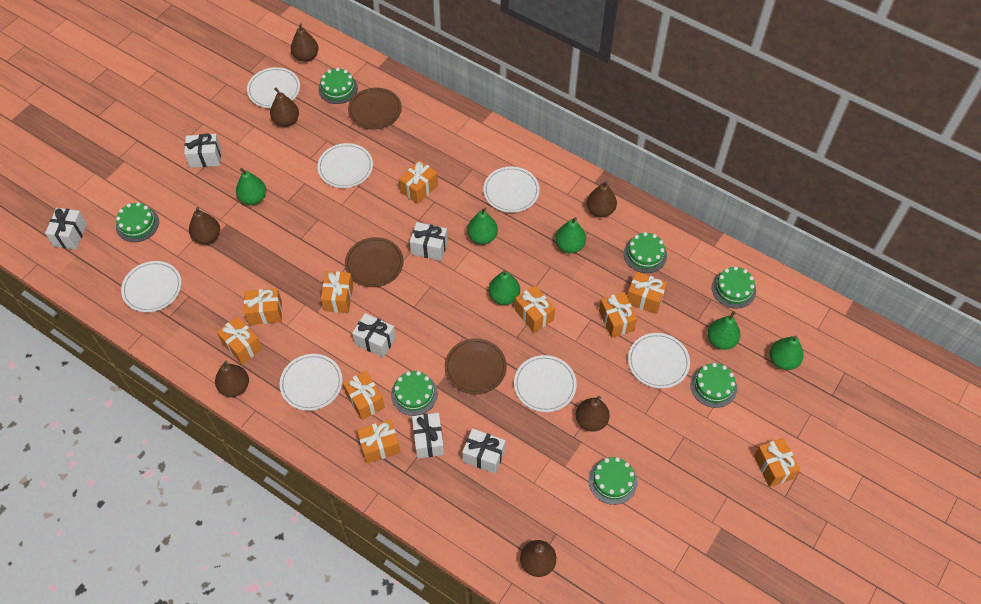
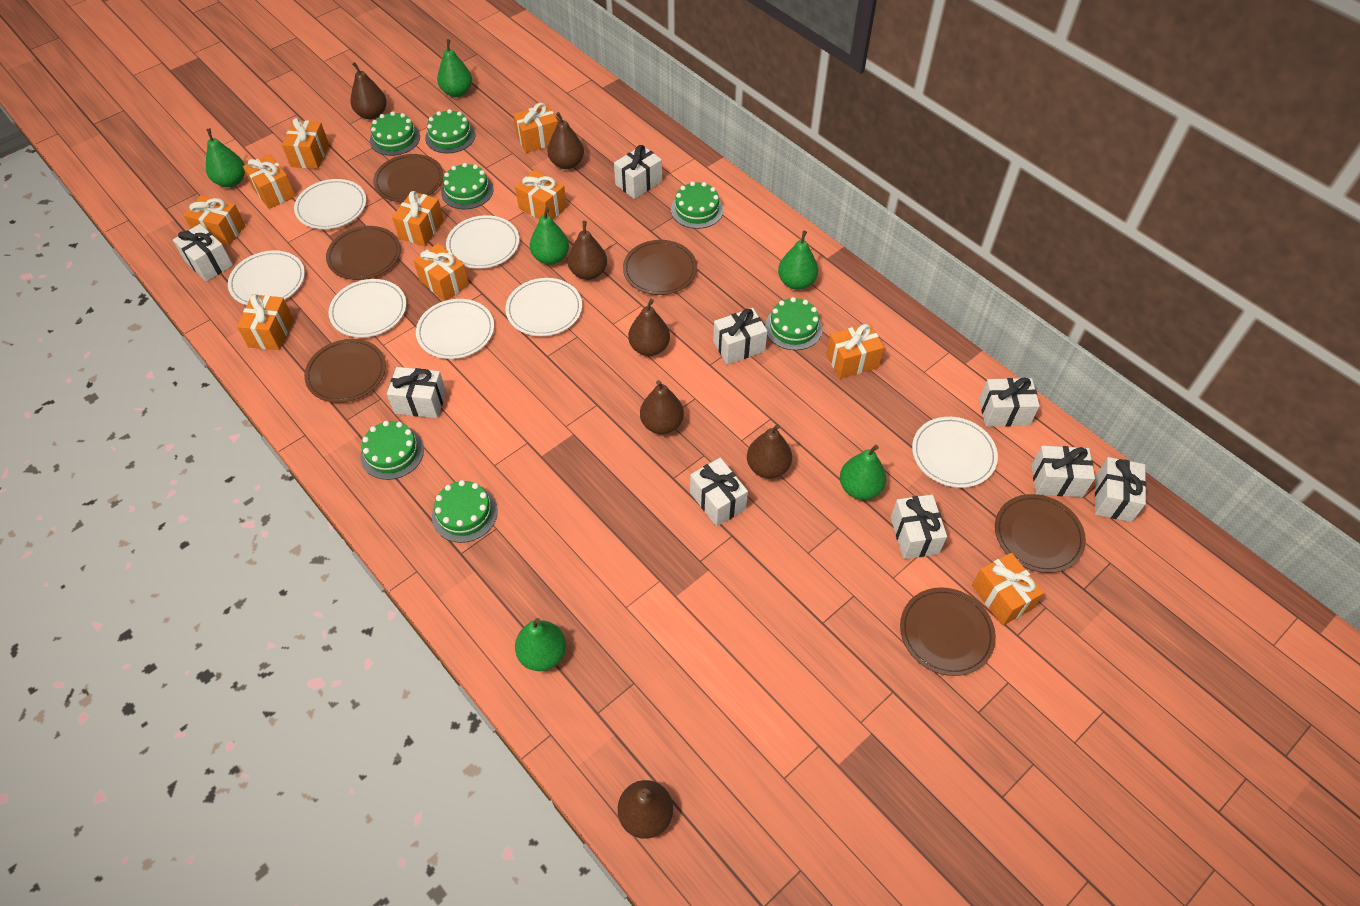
brown plate: 3 -> 6
white gift: 6 -> 9

